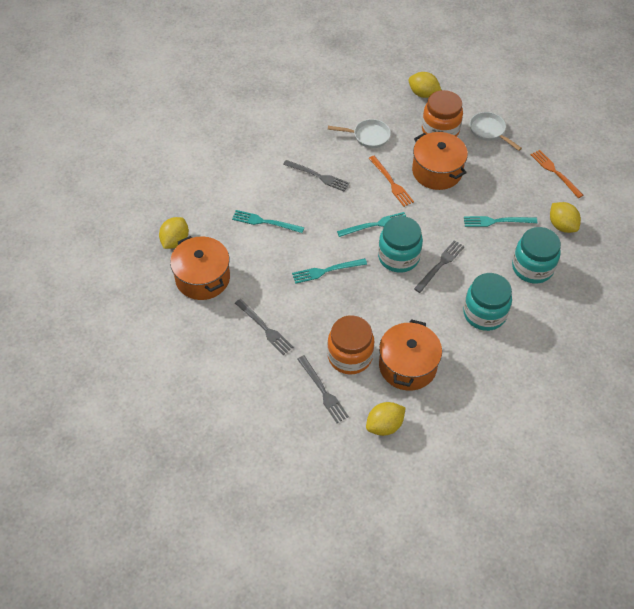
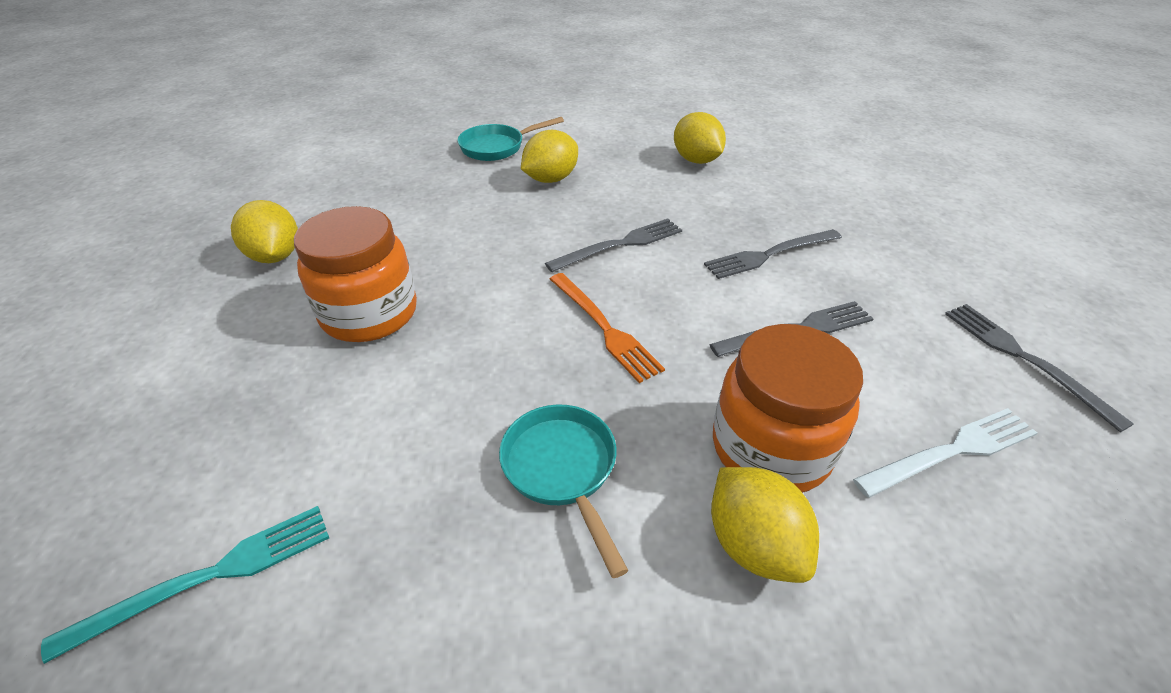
orange fork: 2 -> 1
orange pot: 3 -> 0
turquoise fork: 4 -> 1
turquoise jar: 3 -> 0
turquoise pan: 0 -> 2
white fork: 0 -> 1
white pan: 2 -> 0

